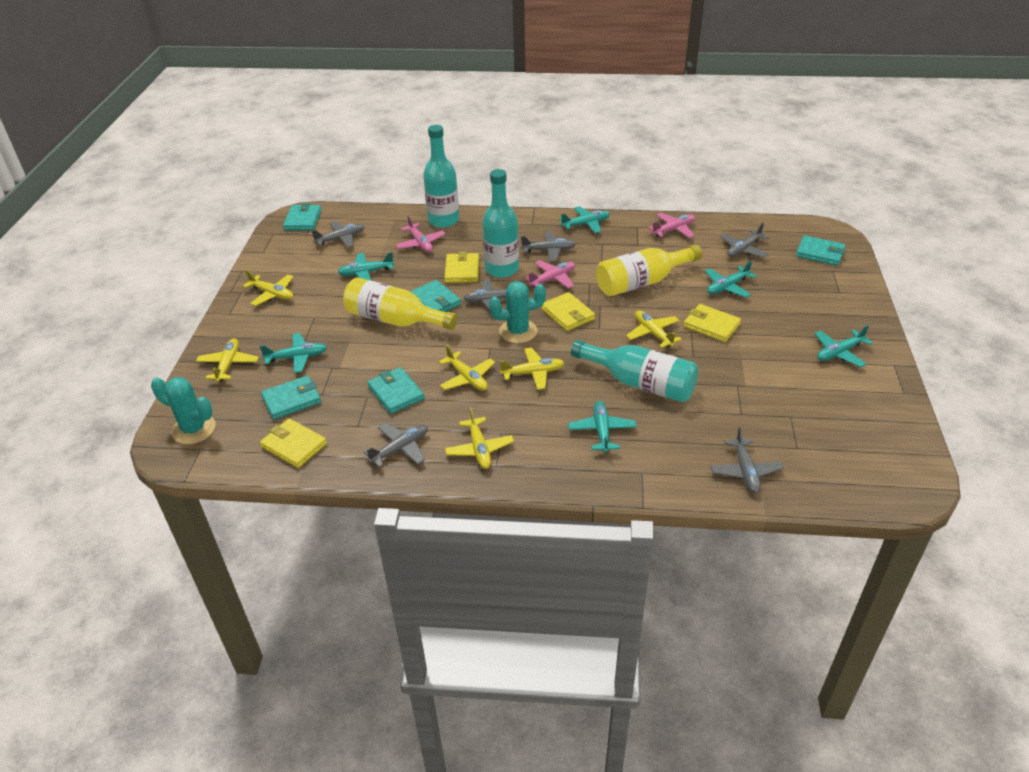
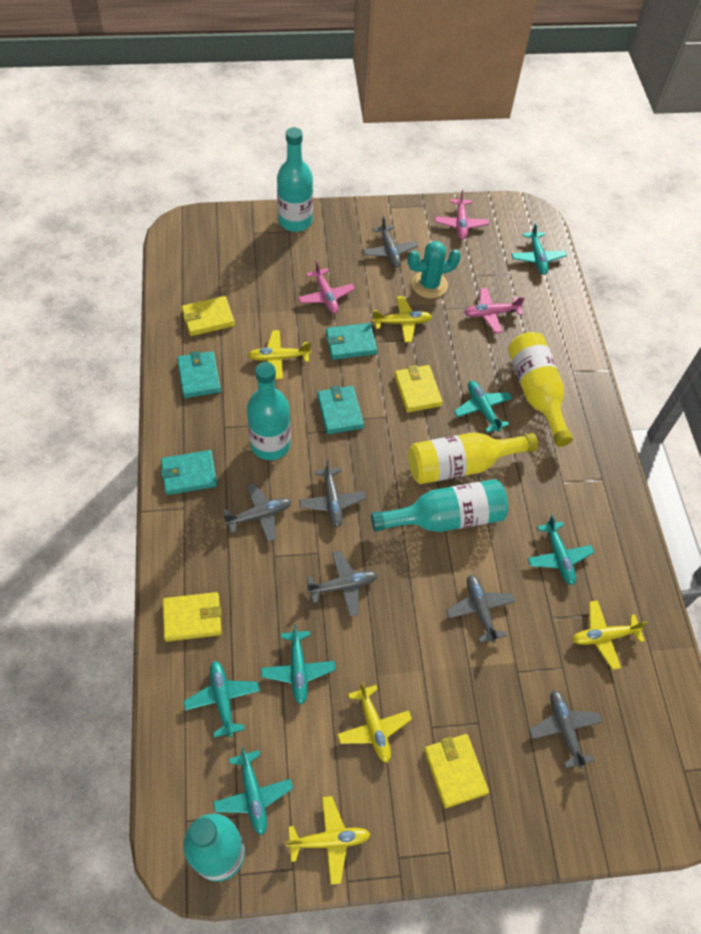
turquoise bottle: 3 -> 4
turquoise cactus: 2 -> 1
turquoise wallet: 5 -> 4
yellow plane: 6 -> 5

